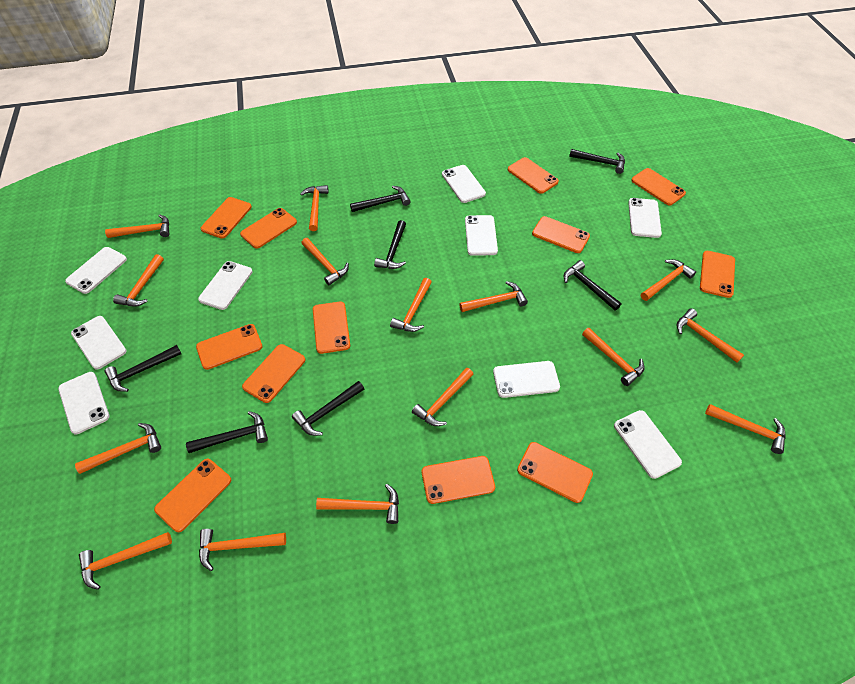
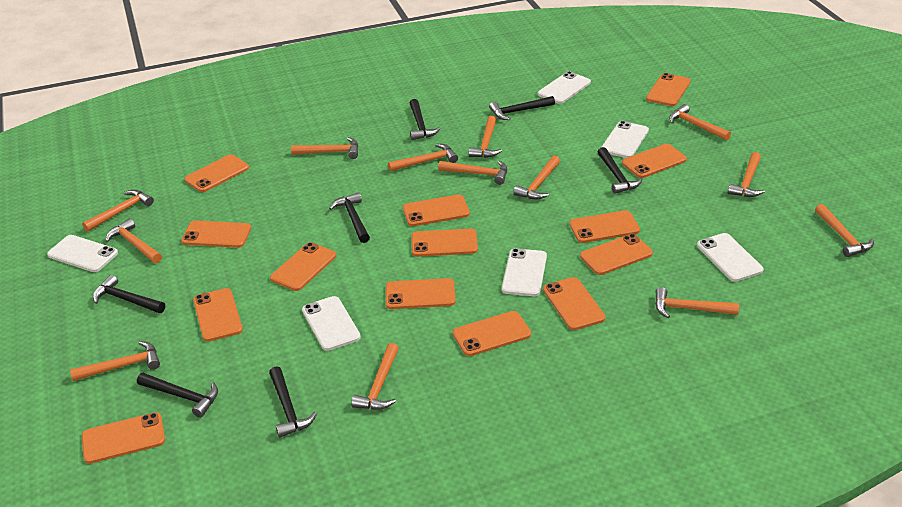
orange hammer: 15 -> 13
orange phone: 12 -> 14
white phone: 9 -> 6

